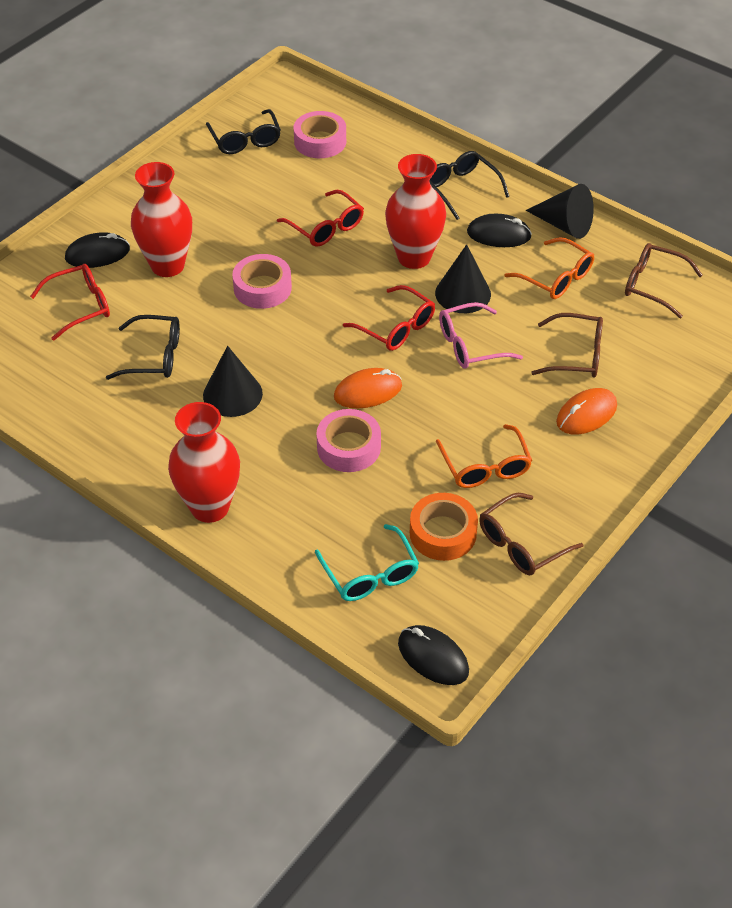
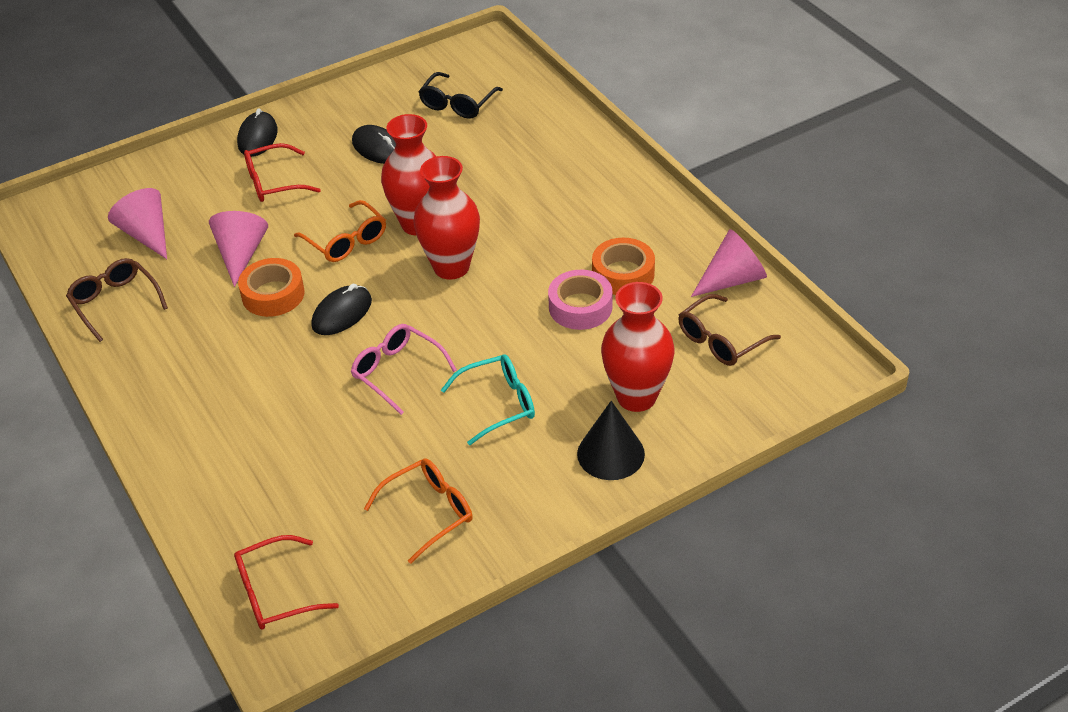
black cone: 3 -> 1
black glasses: 3 -> 1
brown glasses: 3 -> 2
orange mouse: 2 -> 0
orange tape: 1 -> 2
pink cone: 0 -> 3
pink tape: 3 -> 1
red glasses: 3 -> 2

